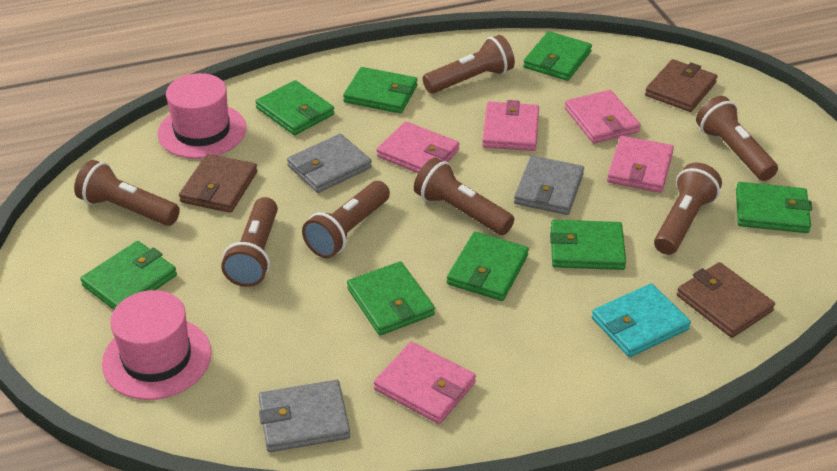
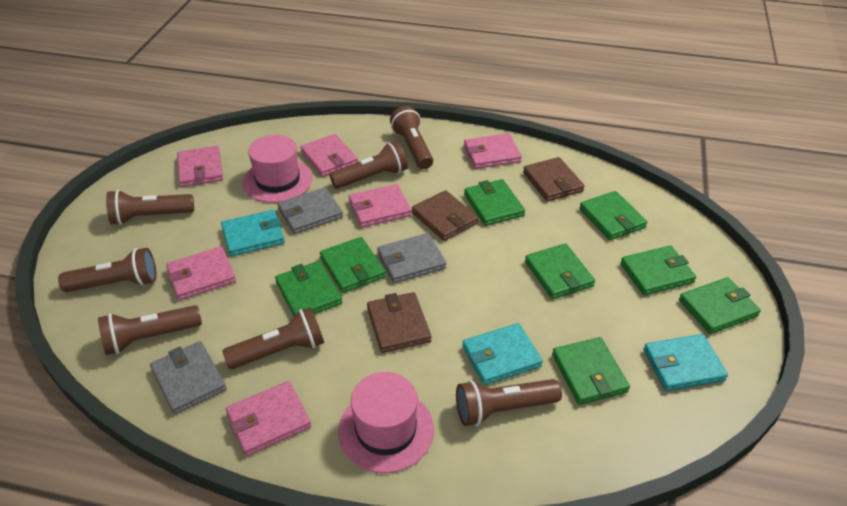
pink wallet: 5 -> 6
turquoise wallet: 1 -> 3

